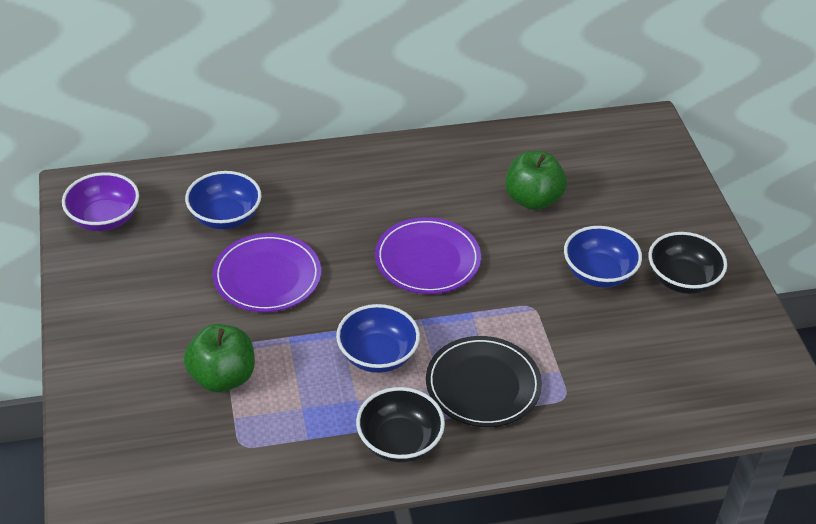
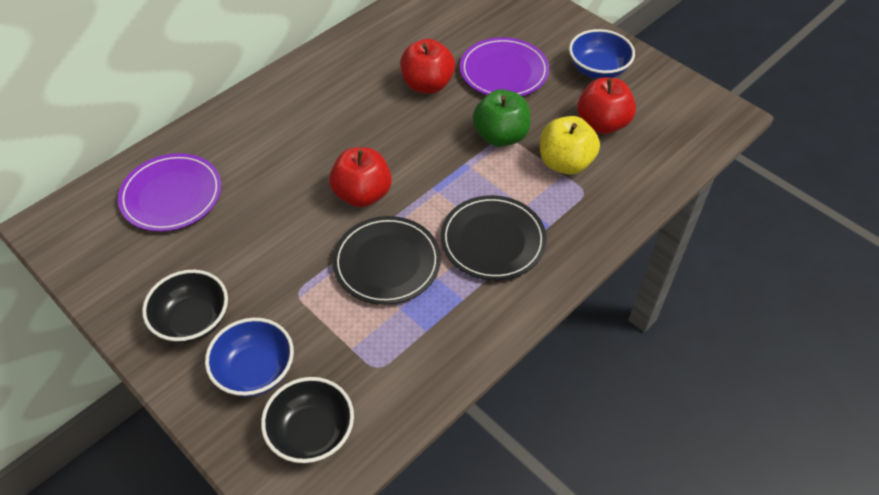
black plate: 1 -> 2
blue bowl: 3 -> 2
green apple: 2 -> 1
purple bowl: 1 -> 0
red apple: 0 -> 3
yellow apple: 0 -> 1

